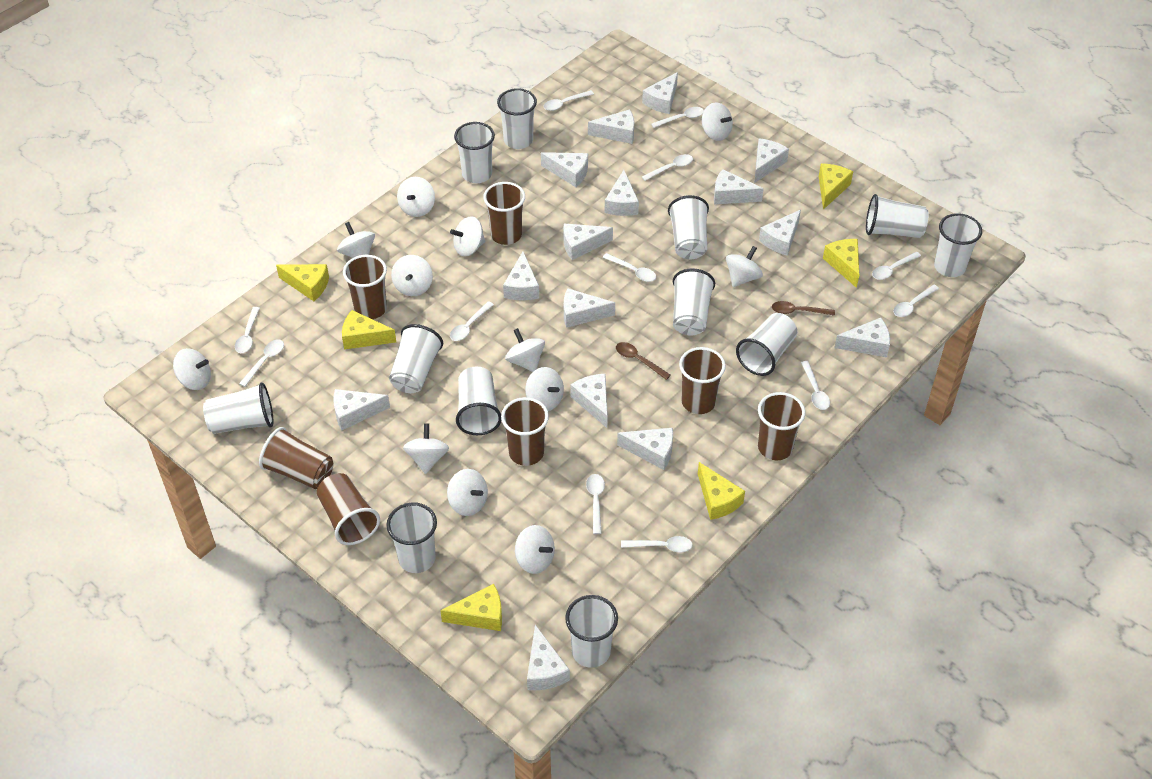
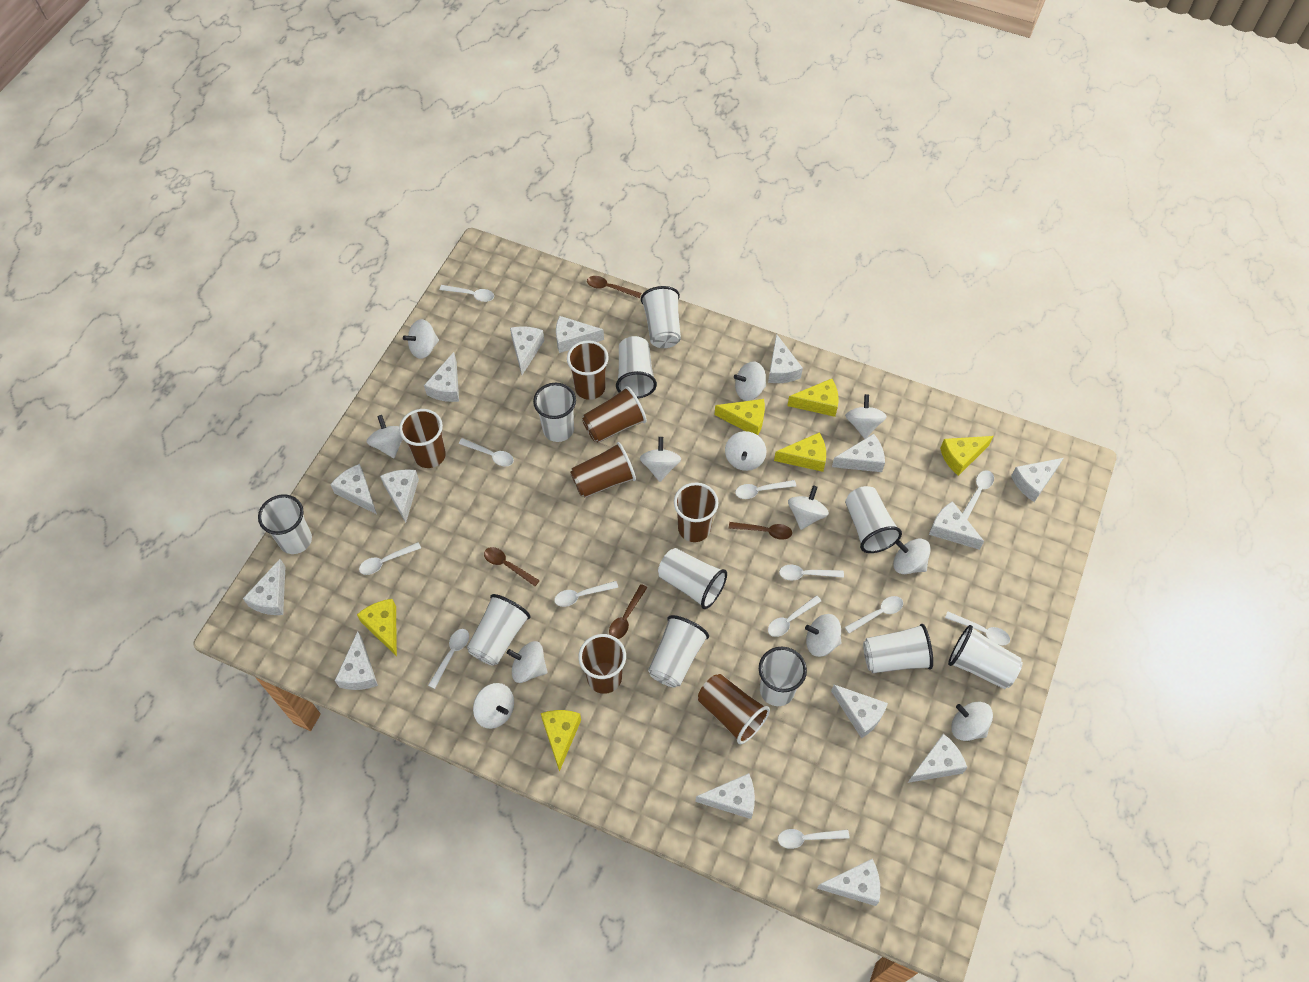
brown spoon: 2 -> 4
white cup: 12 -> 11

